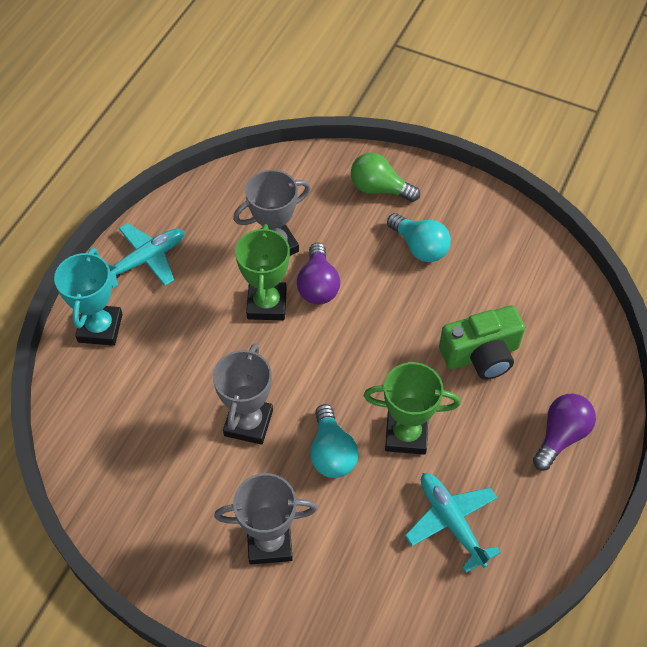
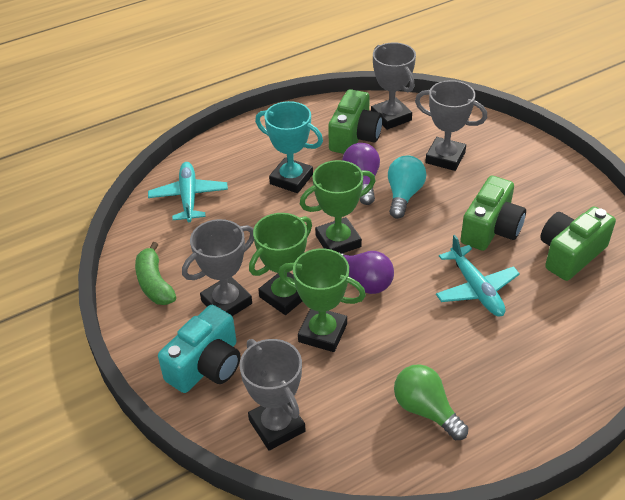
green banana: 0 -> 1
green camera: 1 -> 3
green trophy: 2 -> 3
grey trophy: 3 -> 4
turquoise camera: 0 -> 1
turquoise light bulb: 2 -> 1

